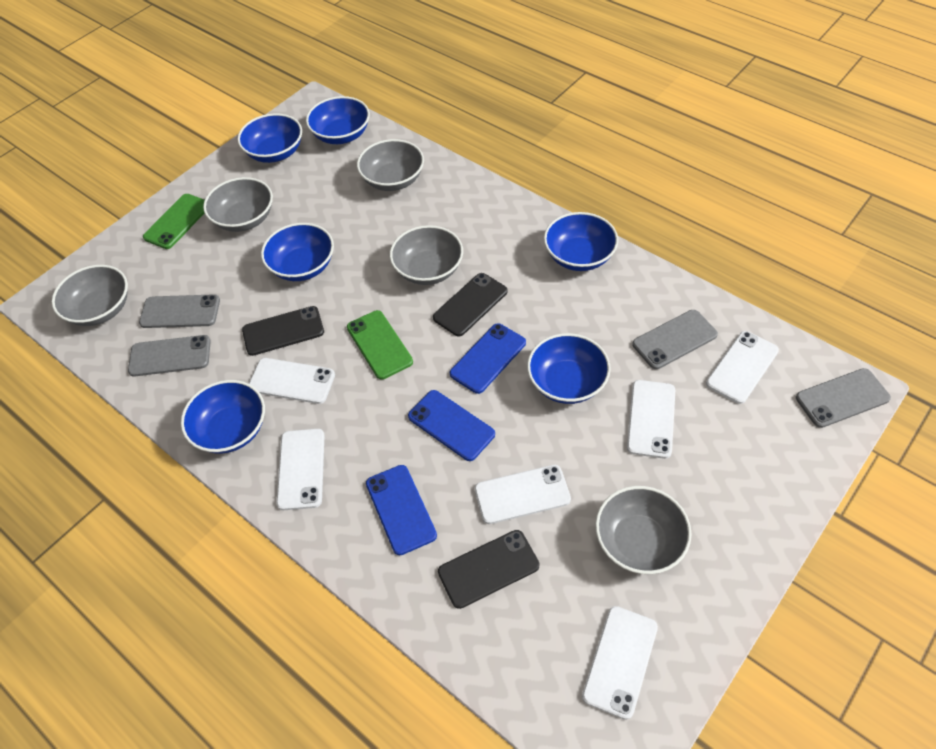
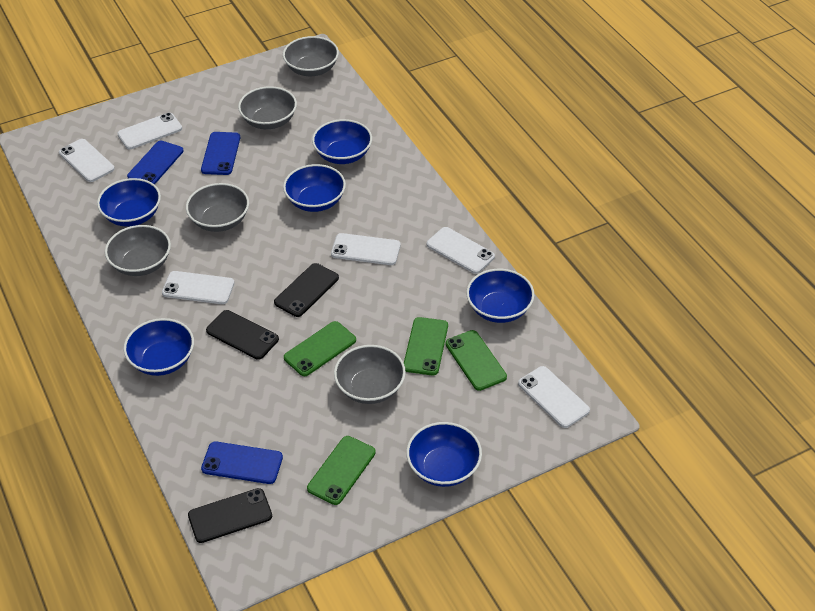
green phone: 2 -> 4
grey phone: 4 -> 0

